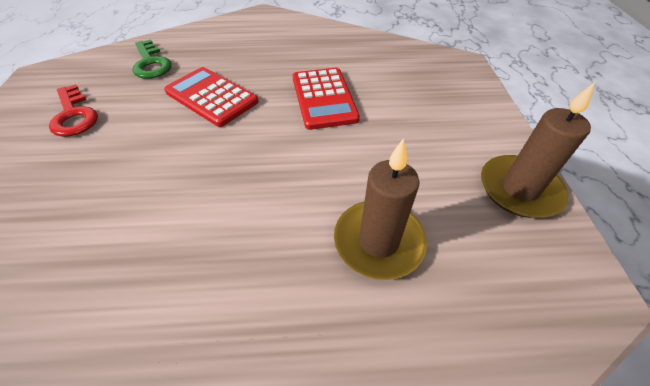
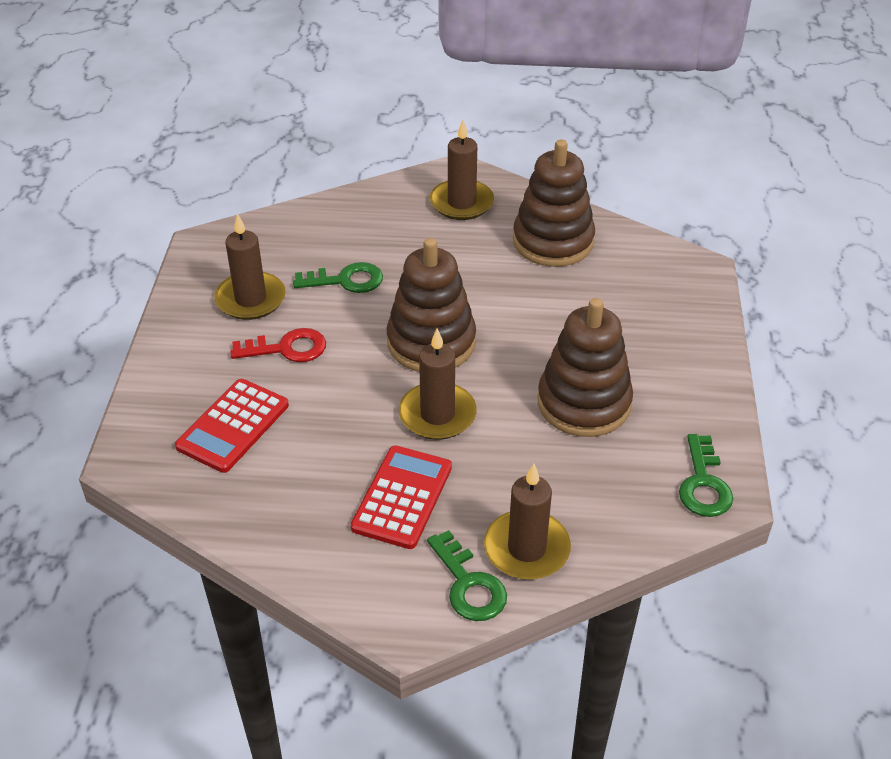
brown candle: 2 -> 4
brown stacking toy: 0 -> 3
green key: 1 -> 3

